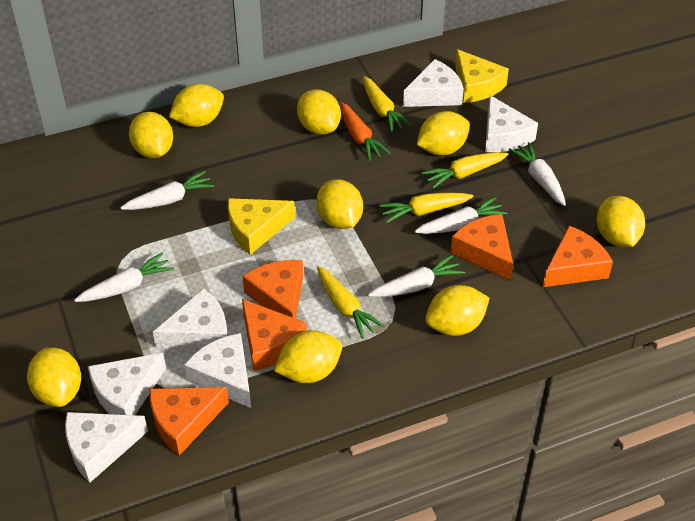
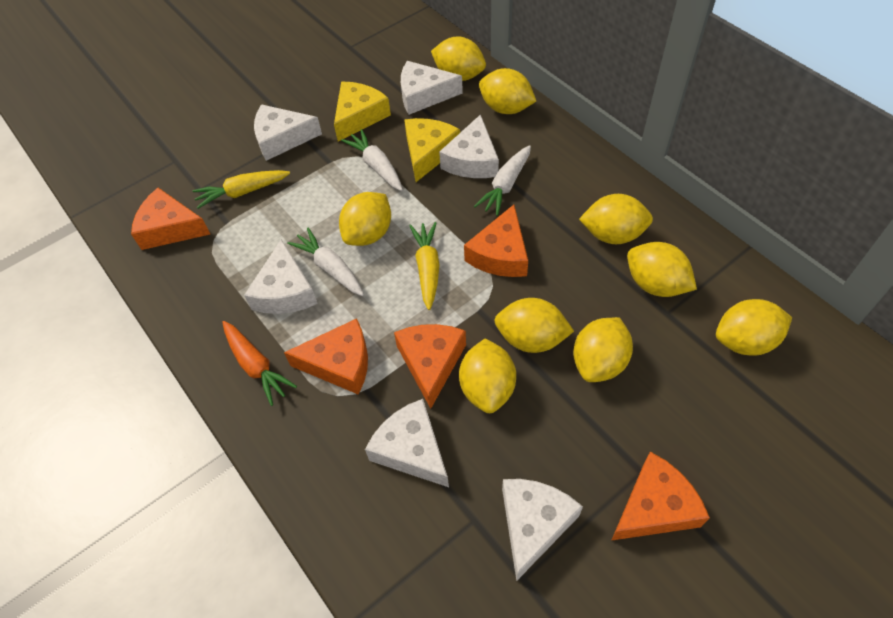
white carrot: 5 -> 3
yellow carrot: 4 -> 2

